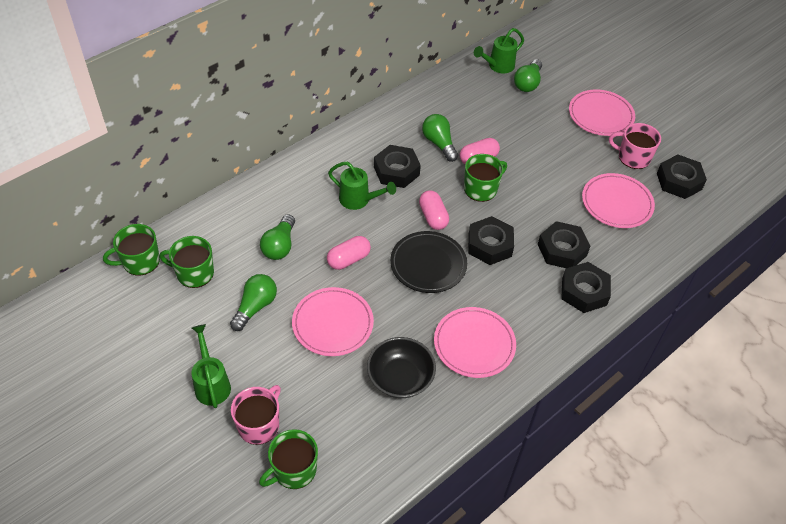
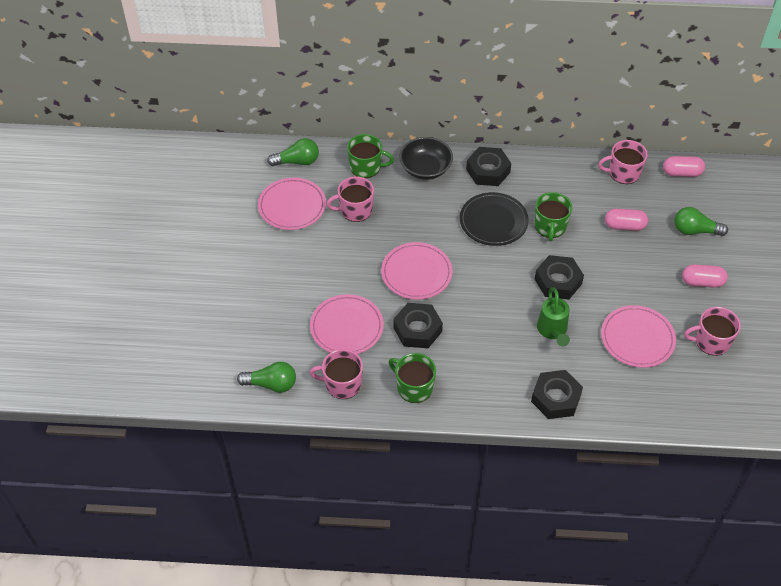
black nut: 5 -> 4
green light bulb: 4 -> 3
green mug: 4 -> 3
green watering can: 3 -> 1
pink mug: 2 -> 4

